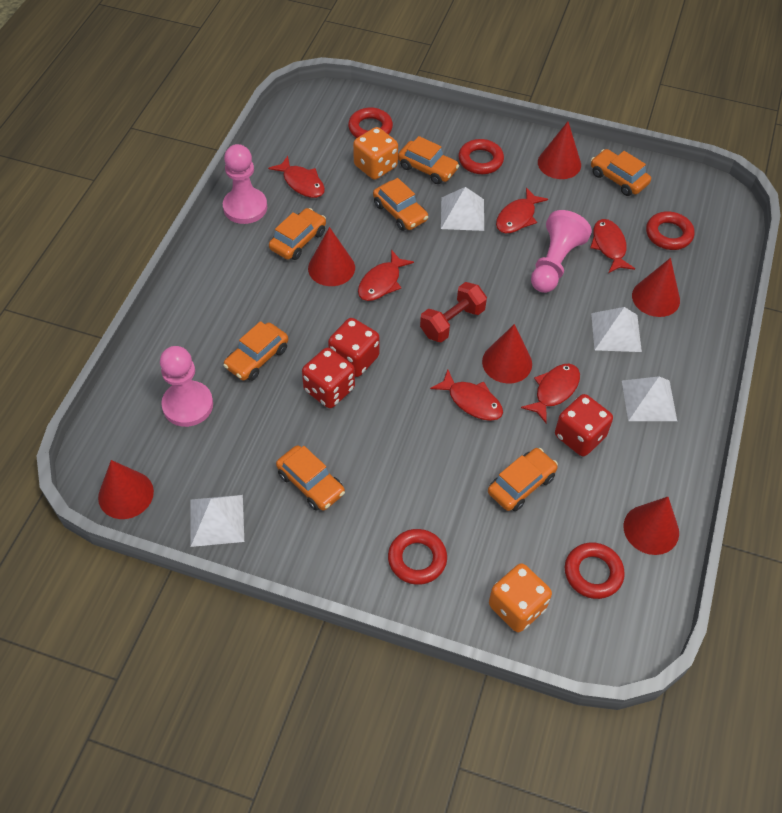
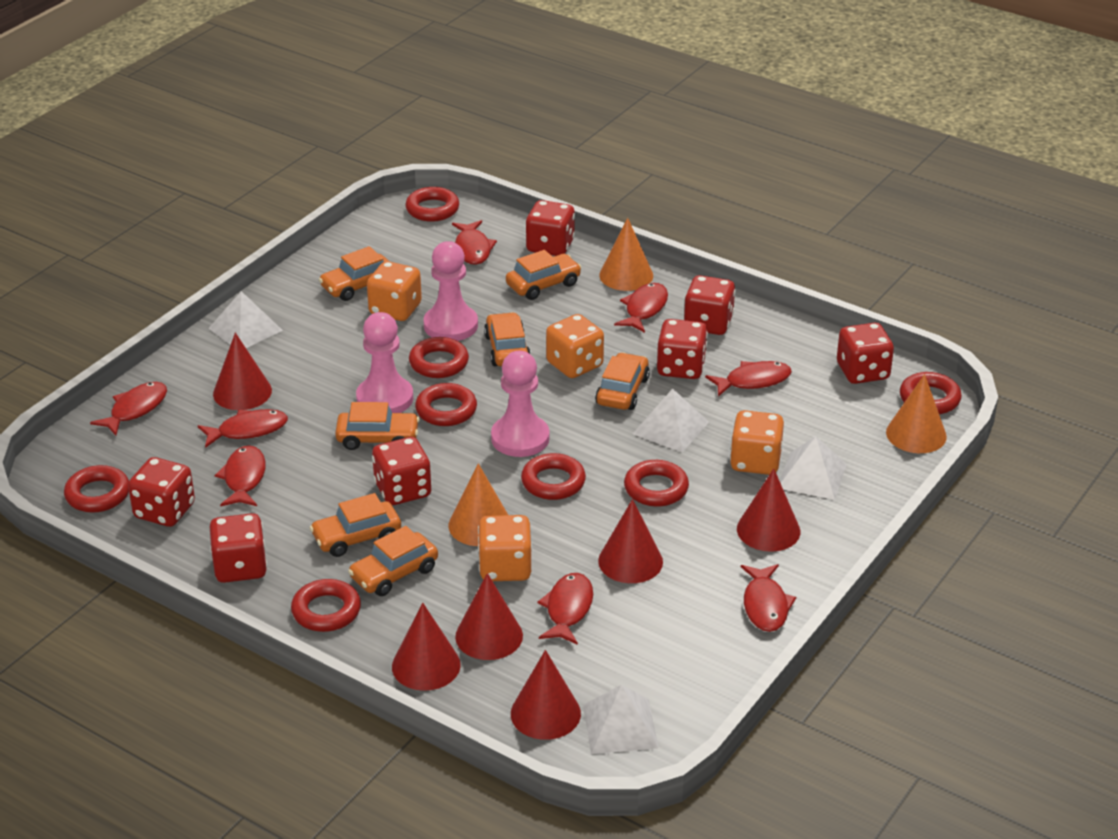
orange cone: 0 -> 3
orange dice: 2 -> 4
red dice: 3 -> 7
red dumbbell: 1 -> 0
red fish: 6 -> 8
red ring: 5 -> 8

